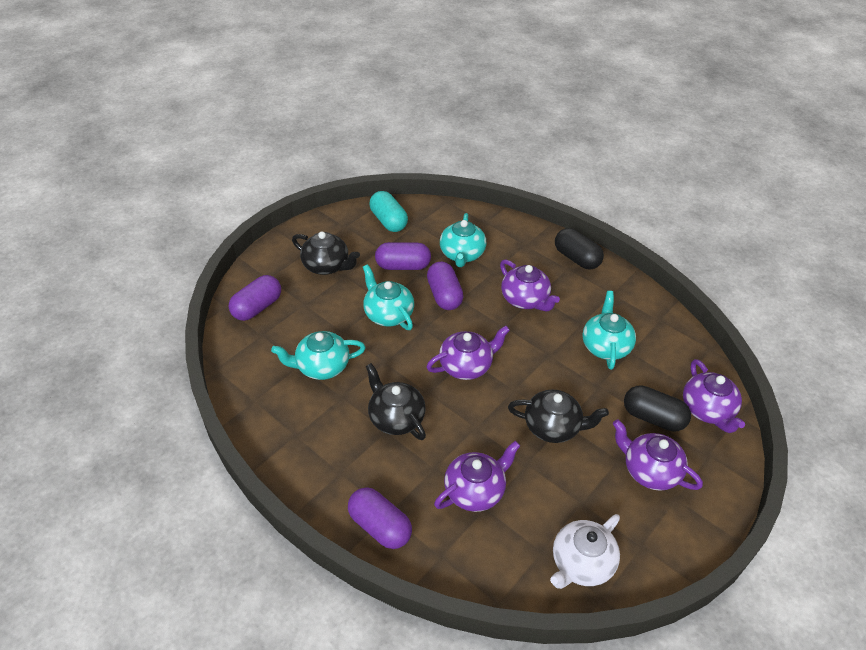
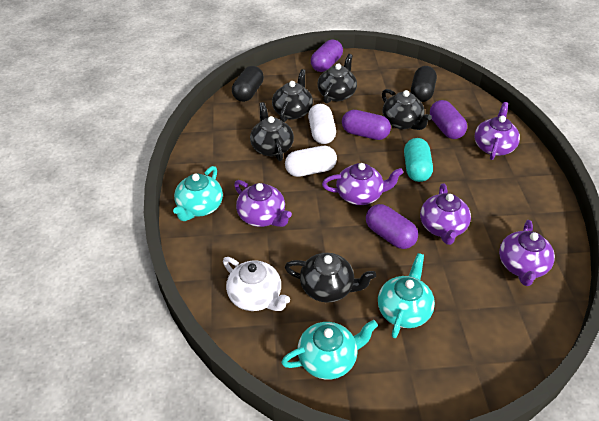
black teapot: 3 -> 5
turquoise teapot: 4 -> 3
white capsule: 0 -> 2

